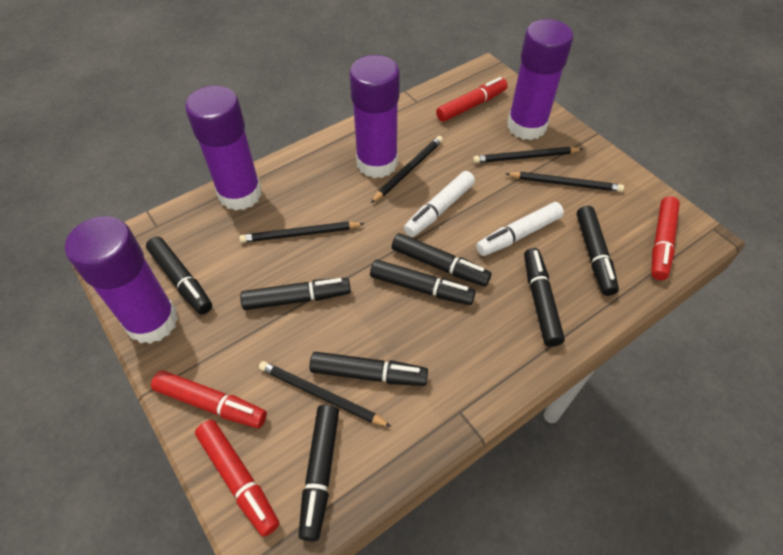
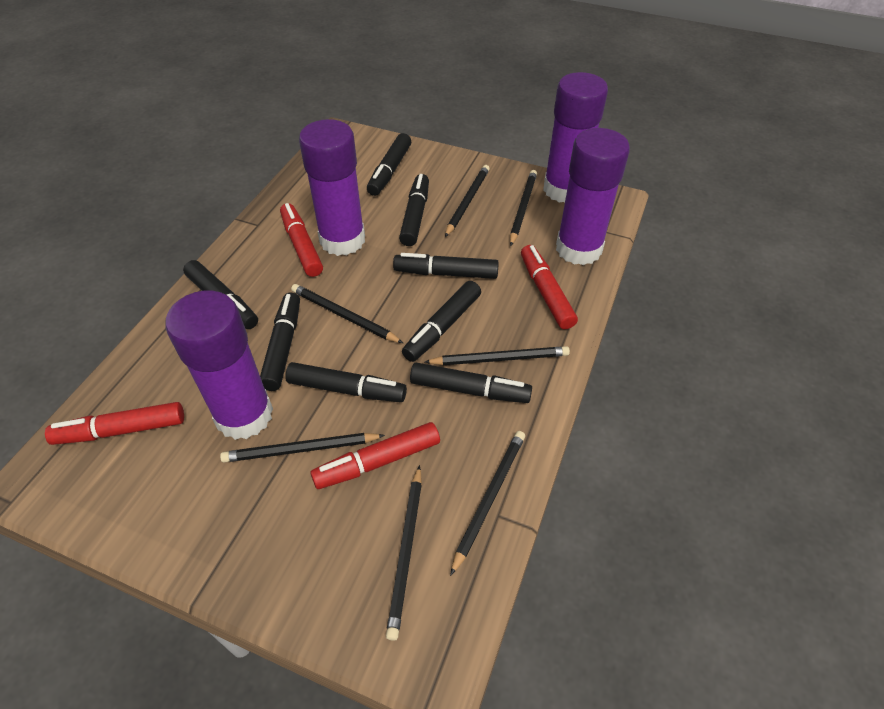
black pencil: 5 -> 7
white marker: 2 -> 0

